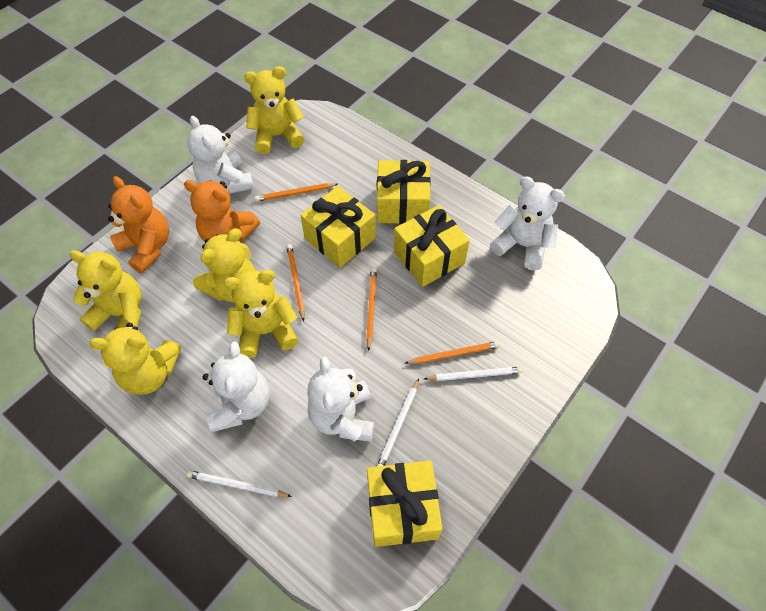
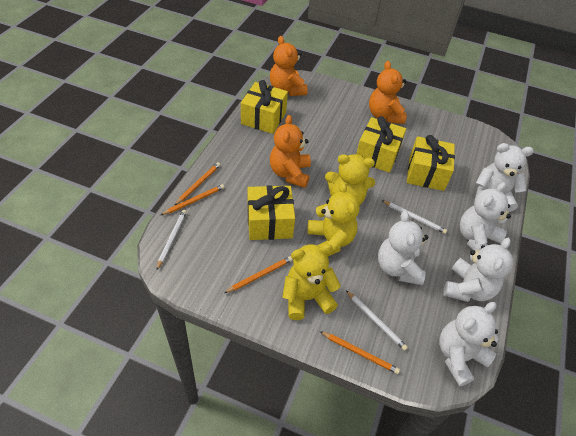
orange teddy bear: 2 -> 3
white teddy bear: 4 -> 5
yellow teddy bear: 5 -> 3

